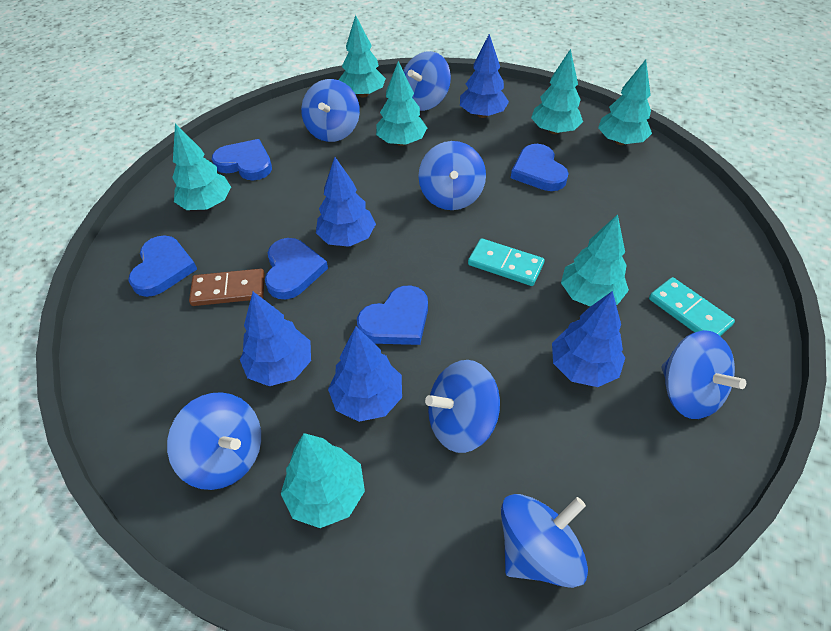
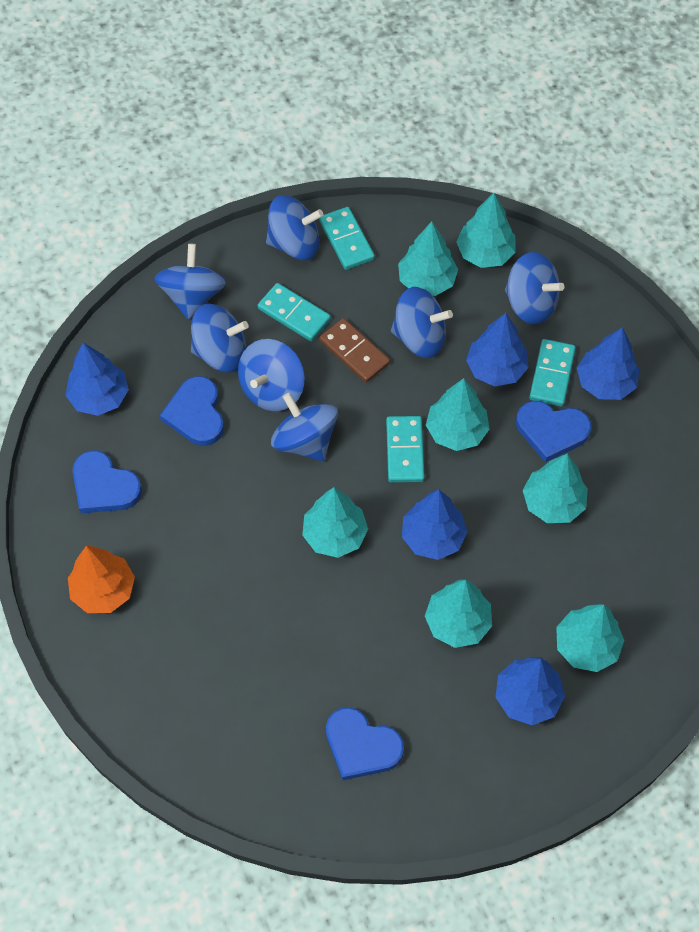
blue heart: 5 -> 4
orange tree: 0 -> 1
turquoise domino: 2 -> 4

